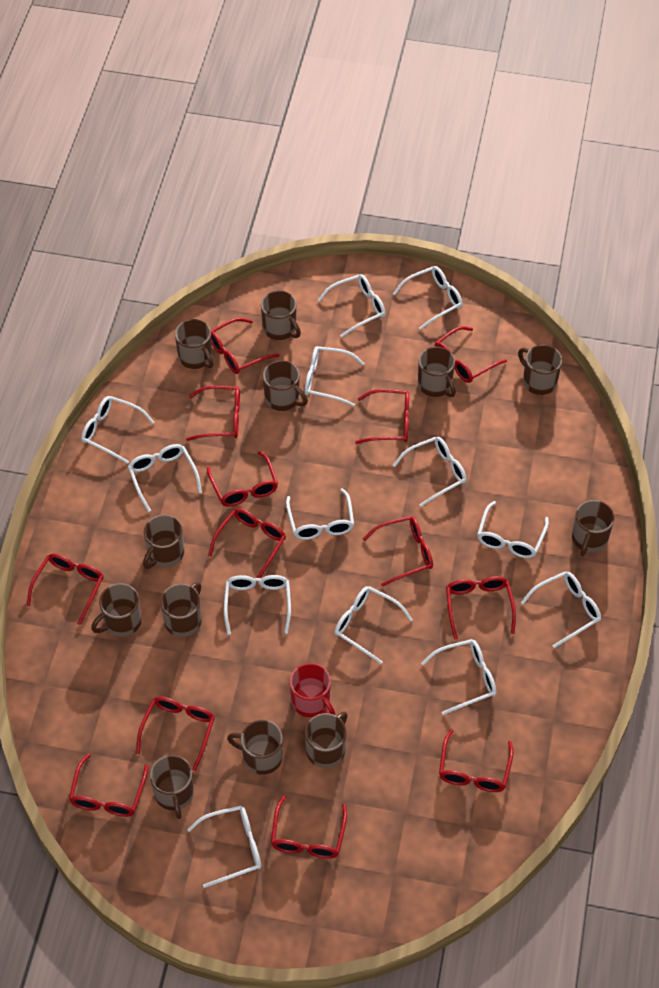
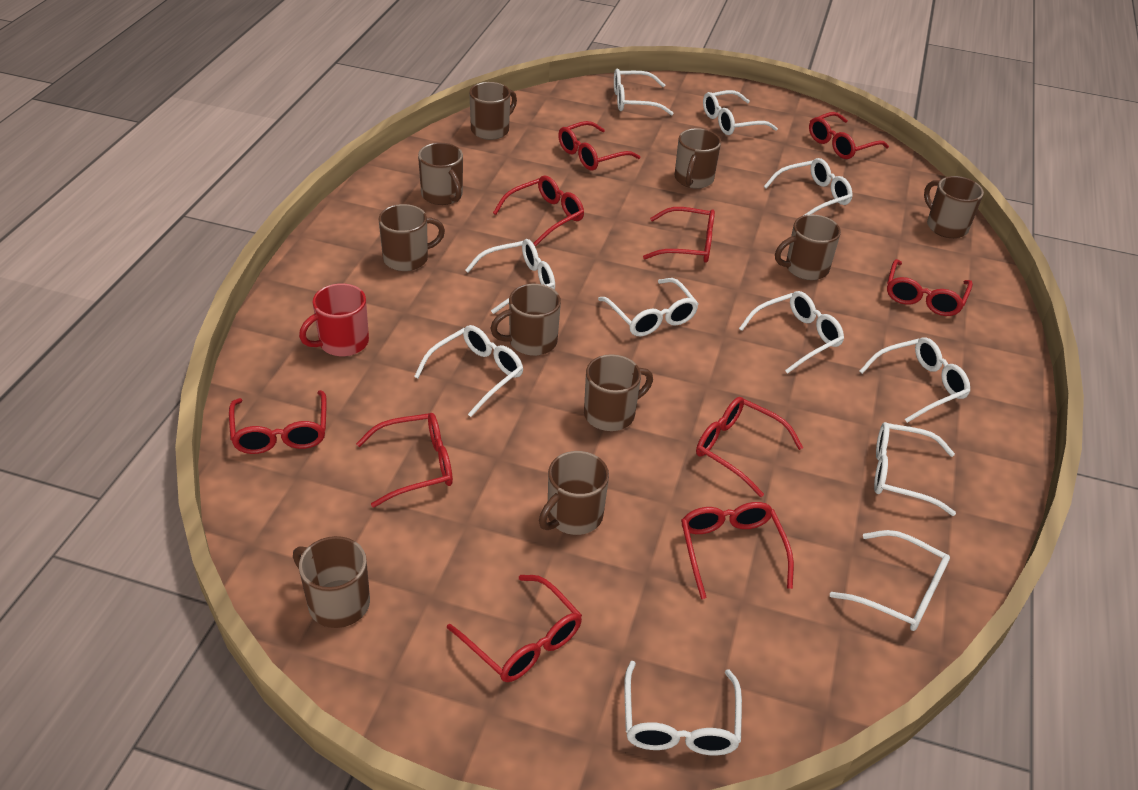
brown mug: 12 -> 10
red glasses: 13 -> 10
white glasses: 13 -> 11

